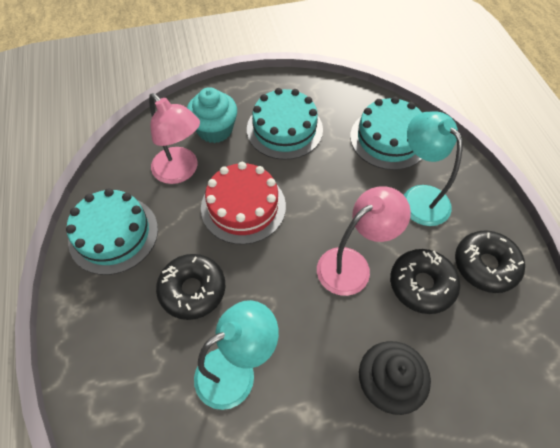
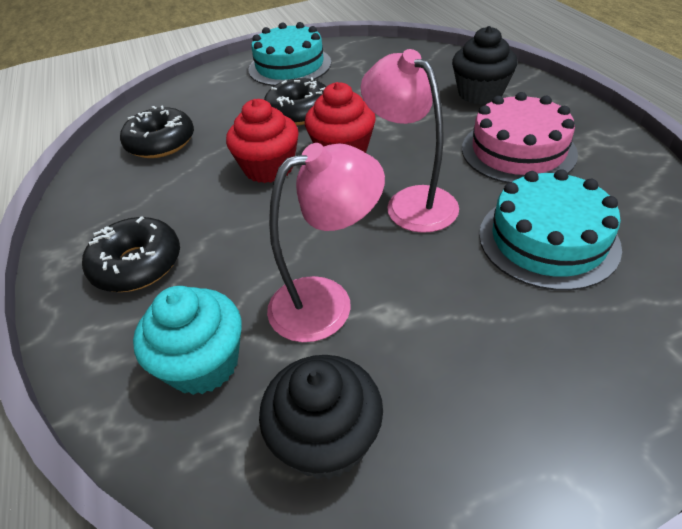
black cupcake: 1 -> 2
pink cake: 0 -> 1
red cake: 1 -> 0
red cupcake: 0 -> 2
turquoise cake: 3 -> 2
turquoise lamp: 2 -> 0

